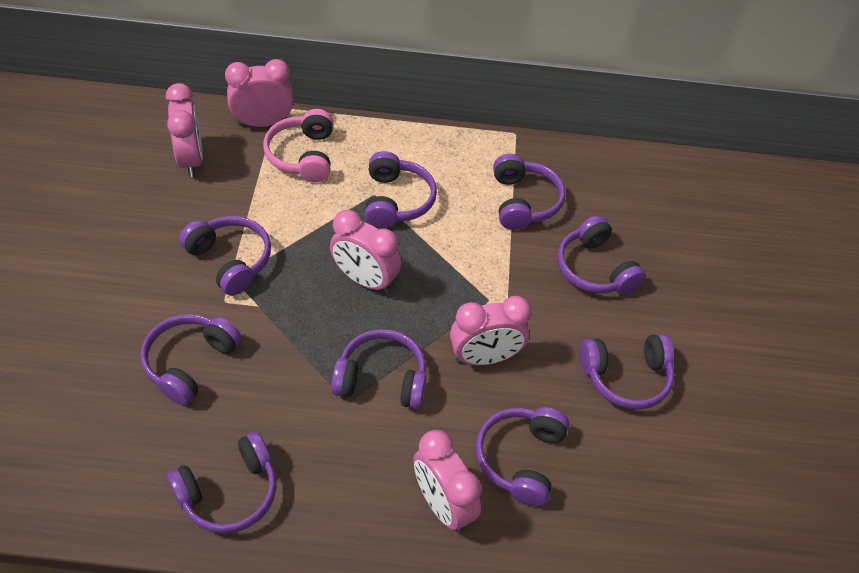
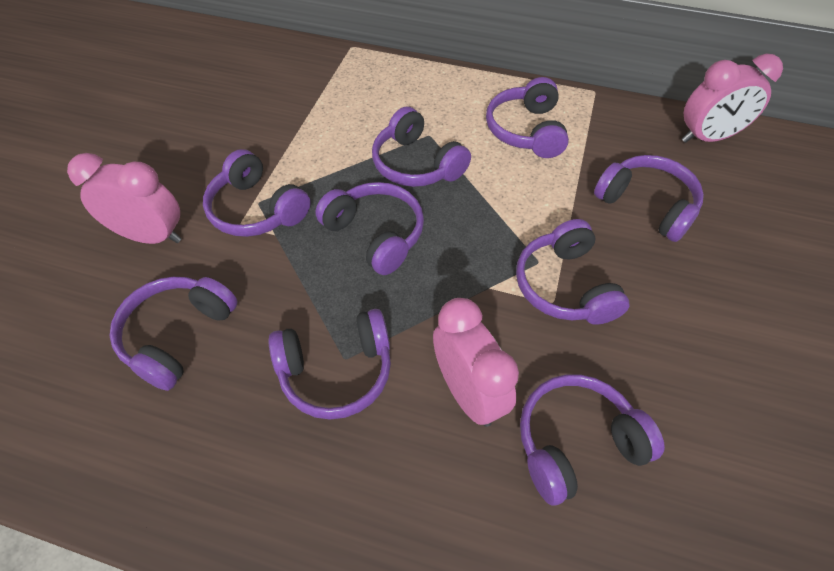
pink clock: 5 -> 3
pink headphones: 1 -> 0

